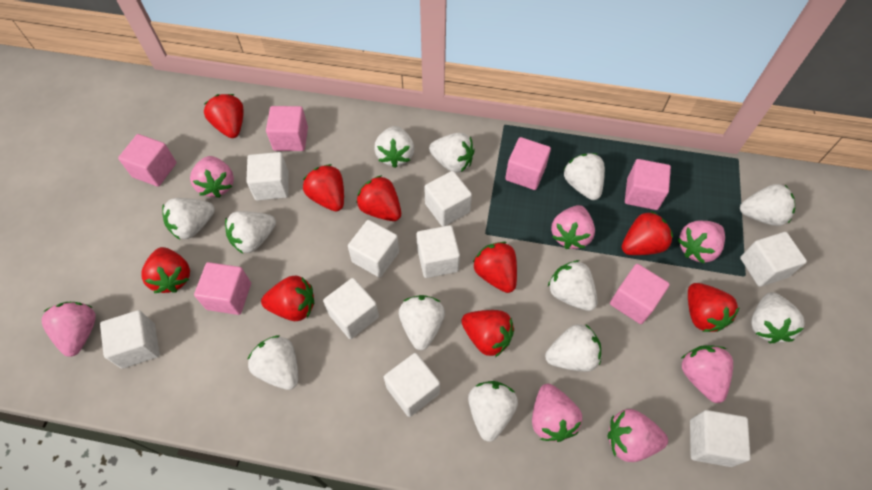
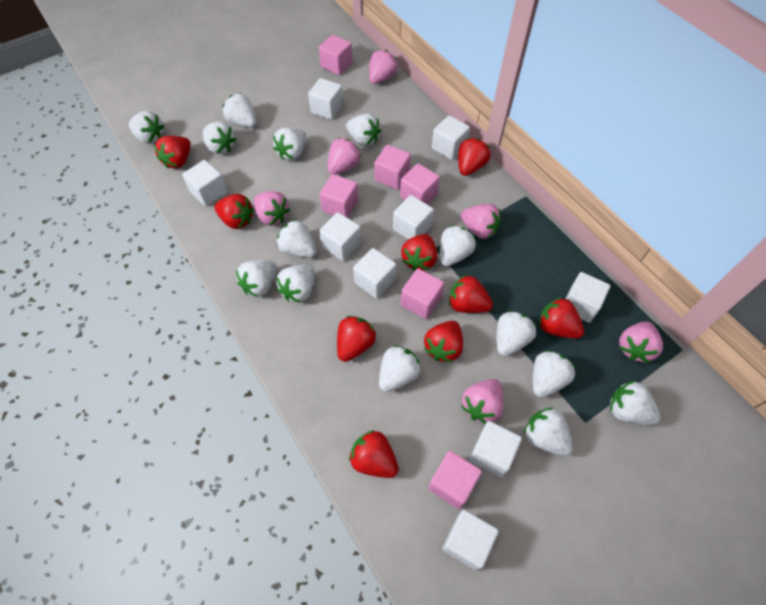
pink strawberry: 7 -> 6
white strawberry: 12 -> 14

